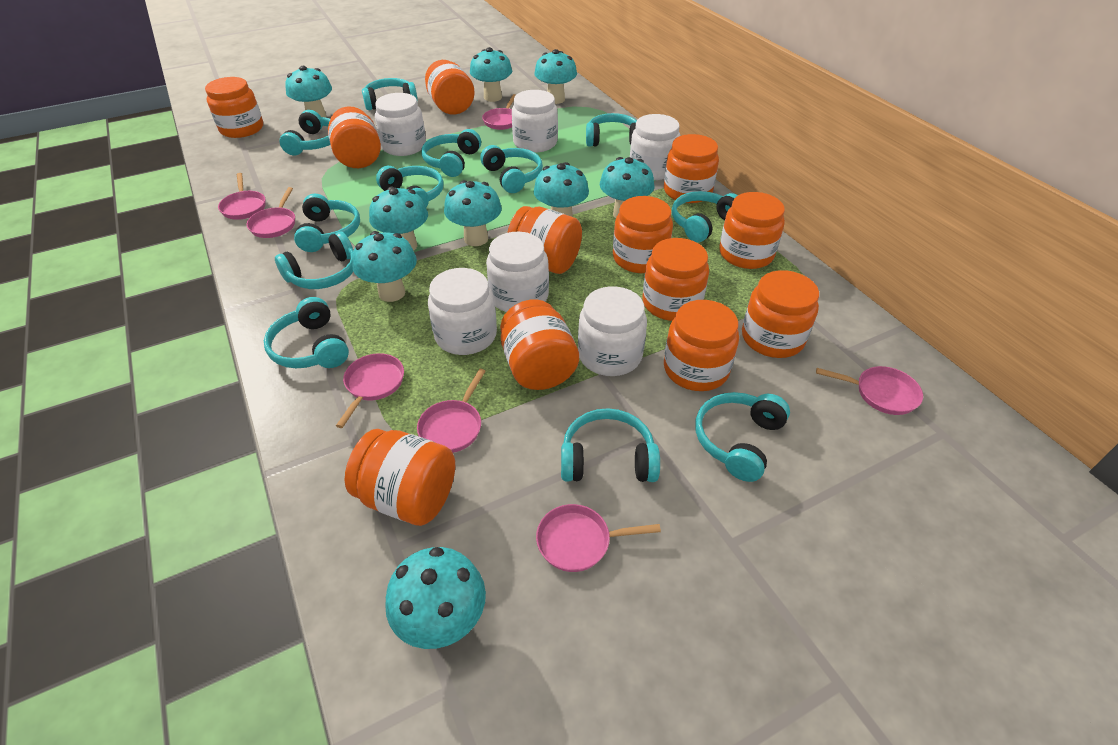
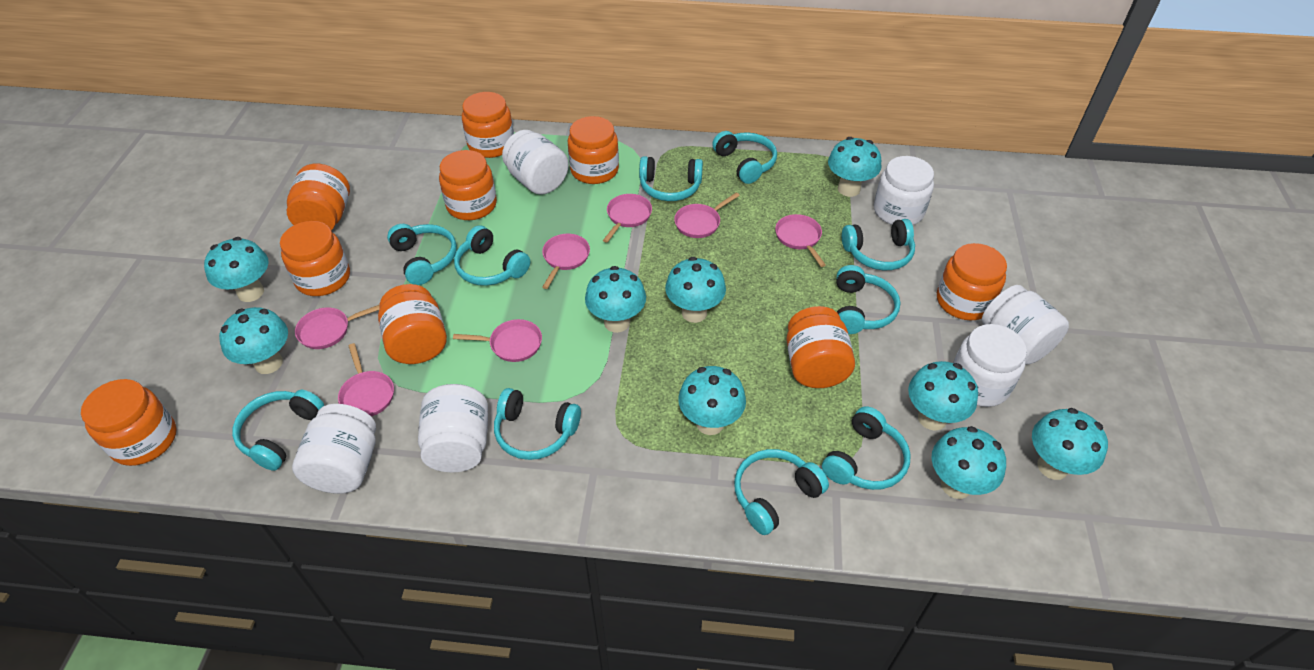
orange jar: 12 -> 9
turquoise headphones: 12 -> 10

